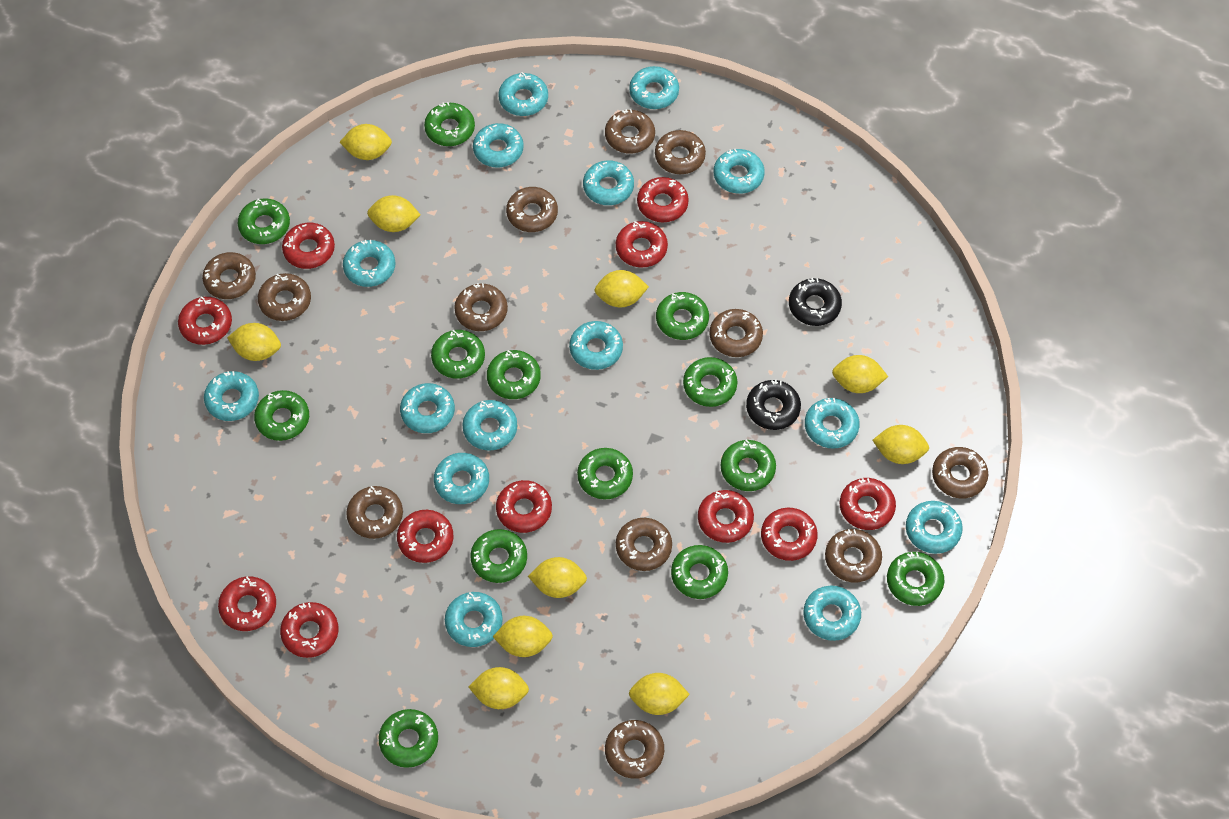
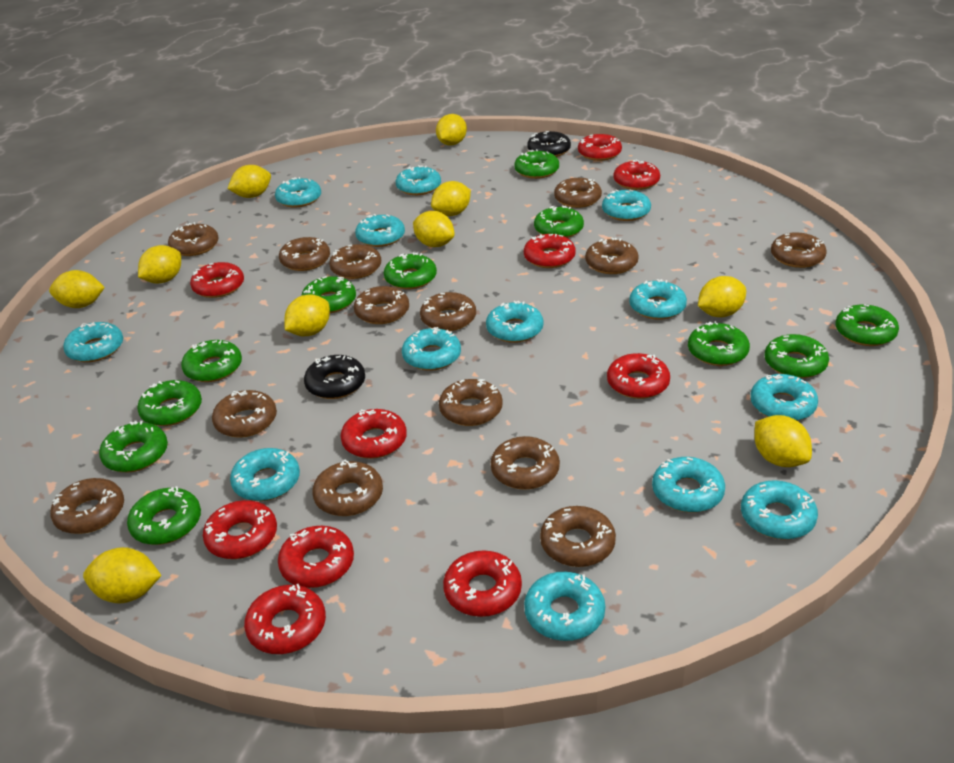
brown donut: 12 -> 14
green donut: 13 -> 11
red donut: 11 -> 10
turquoise donut: 15 -> 13

